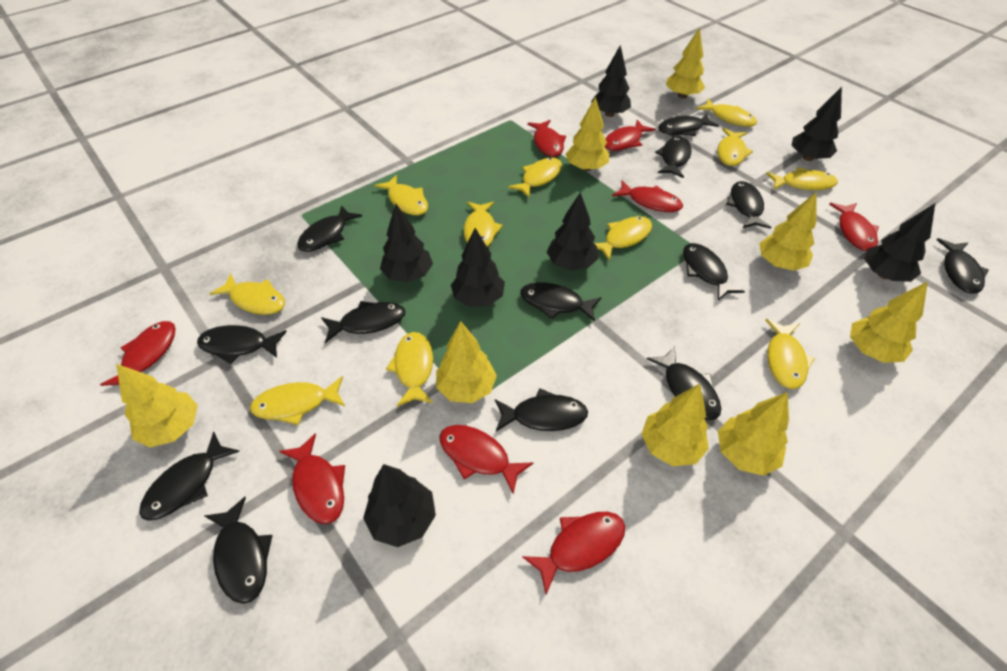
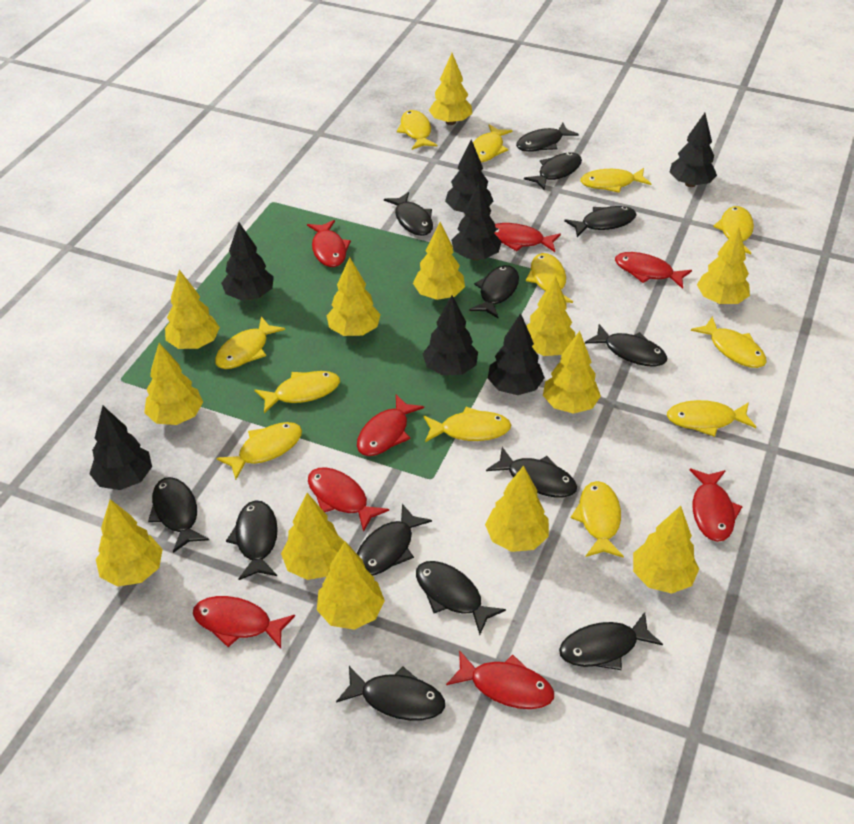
yellow fish: 11 -> 12
yellow tree: 8 -> 13

